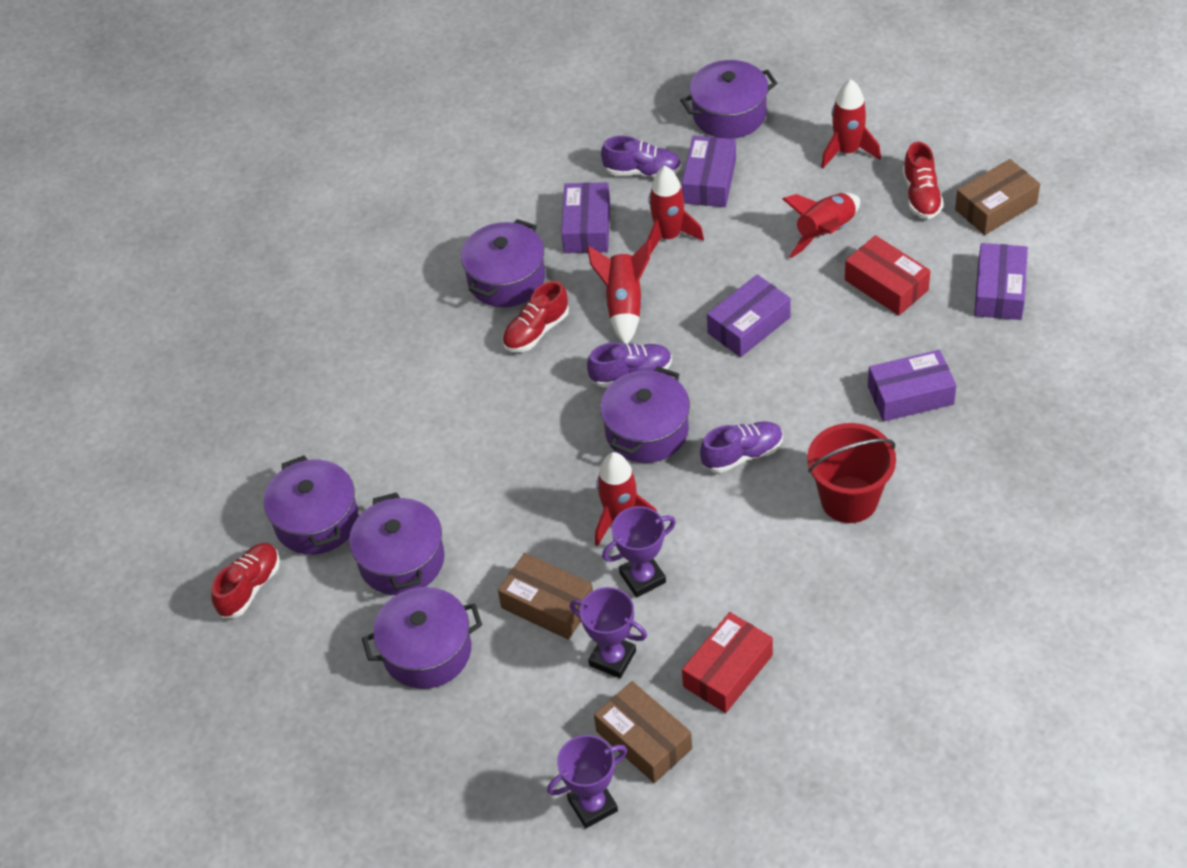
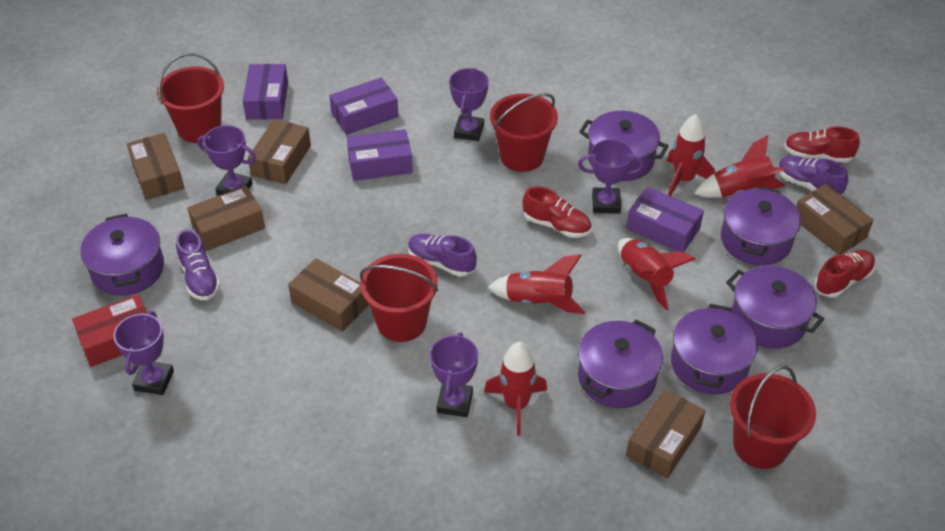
brown box: 3 -> 6
purple box: 5 -> 4
purple trophy: 3 -> 5
red box: 2 -> 1
red bucket: 1 -> 4

